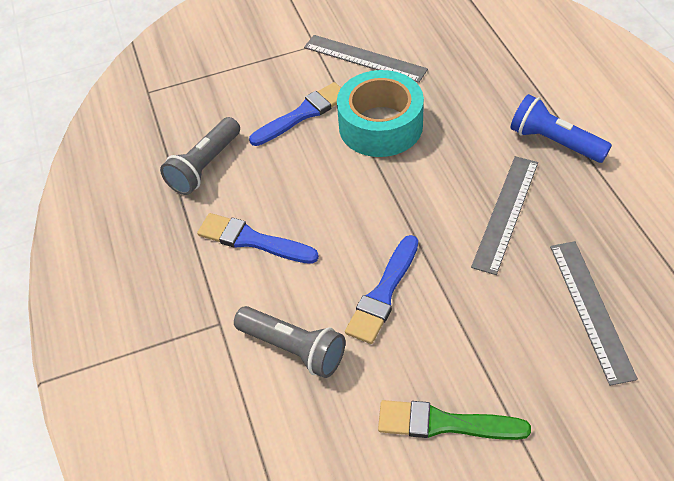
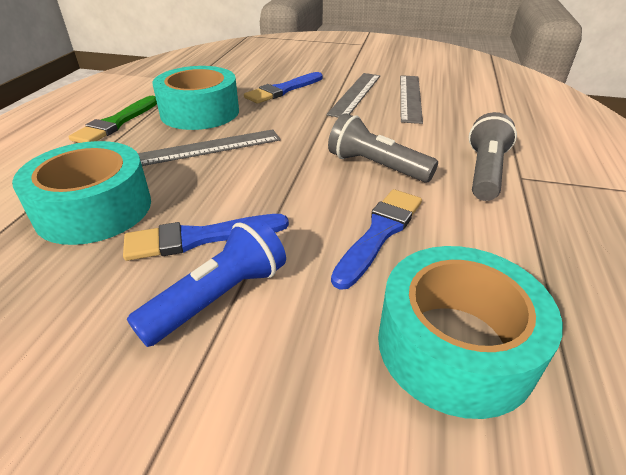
turquoise tape: 1 -> 3

